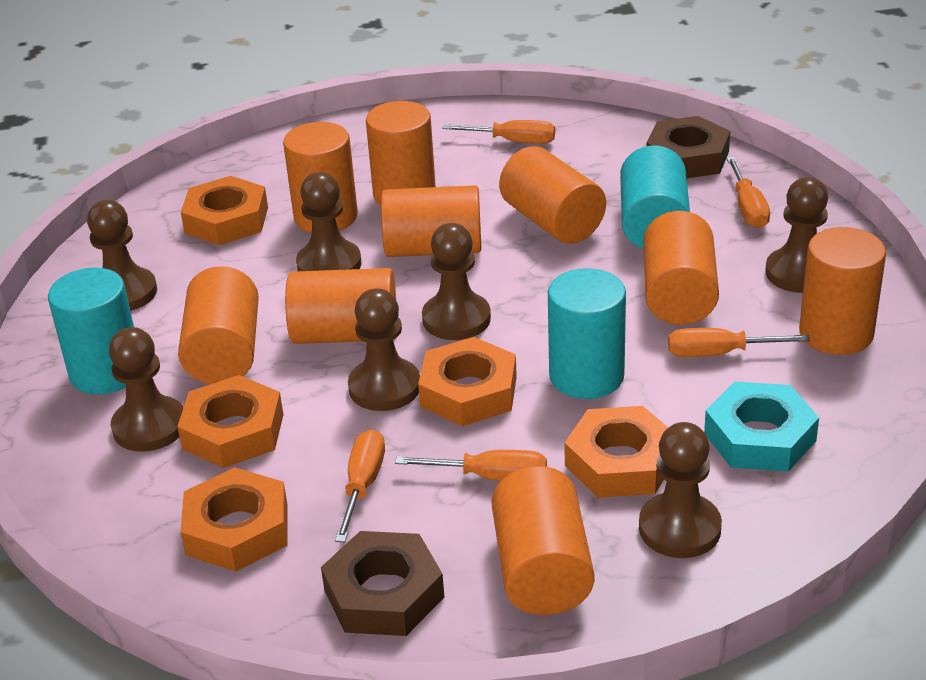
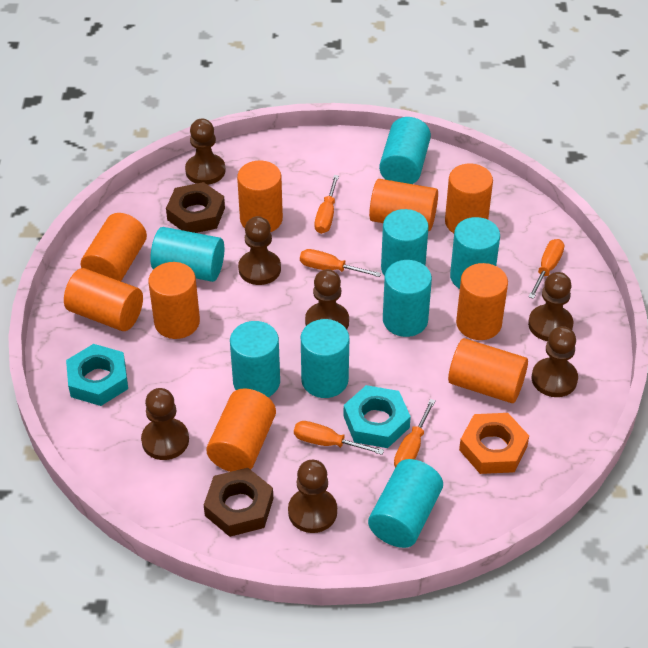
orange nut: 5 -> 1
turquoise cylinder: 3 -> 8
turquoise nut: 1 -> 2

